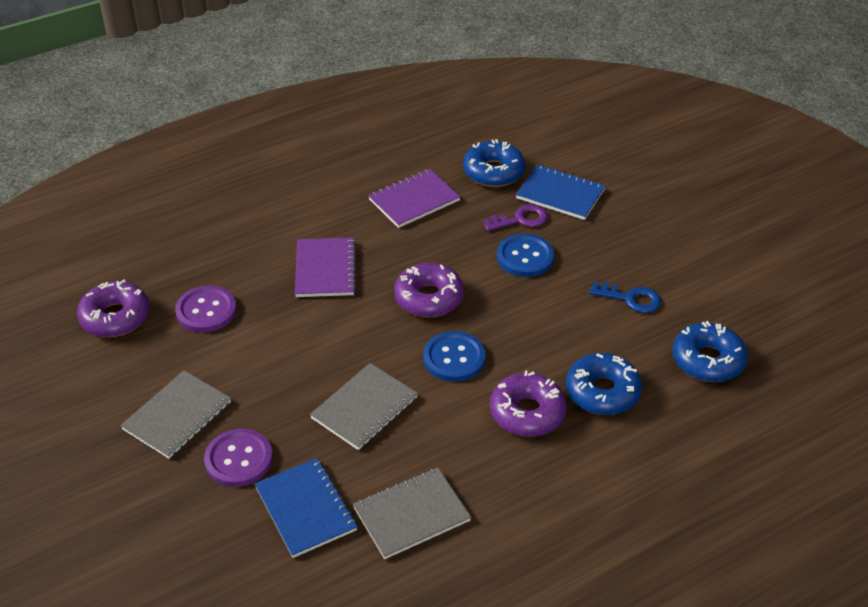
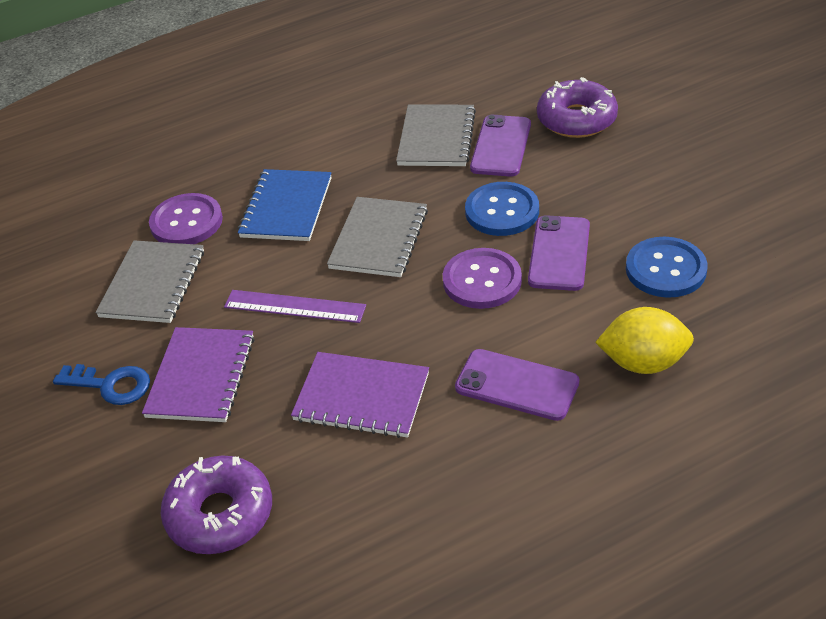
blue donut: 3 -> 0
blue notebook: 2 -> 1
purple donut: 3 -> 2
purple key: 1 -> 0
purple phone: 0 -> 3
purple ruler: 0 -> 1
yellow lemon: 0 -> 1

